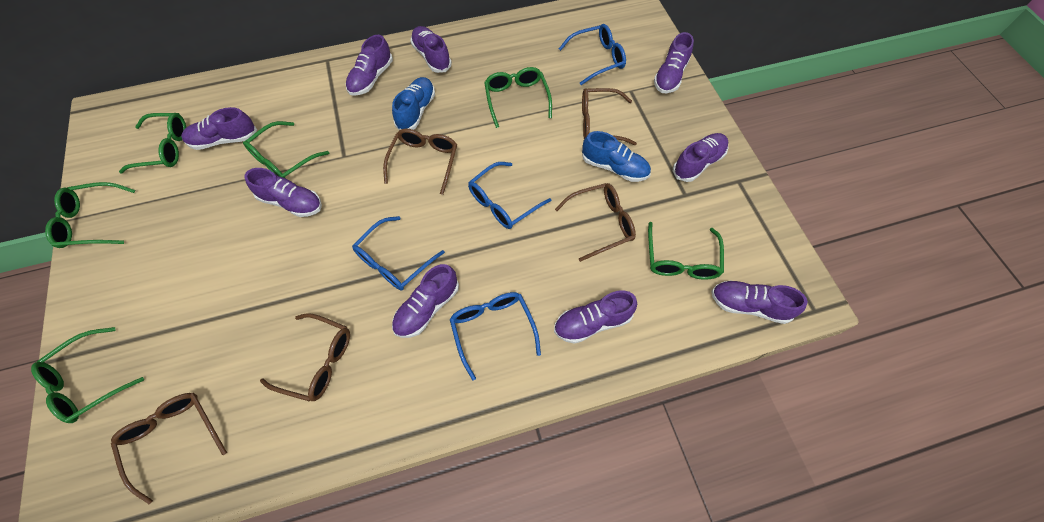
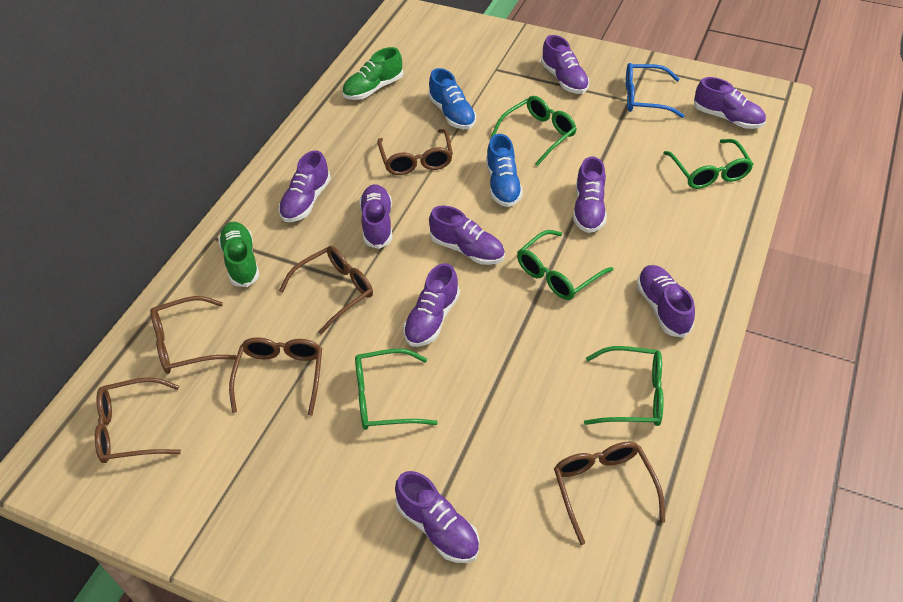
blue glasses: 4 -> 1
brown glasses: 5 -> 6
green glasses: 6 -> 5
green shoe: 0 -> 2

